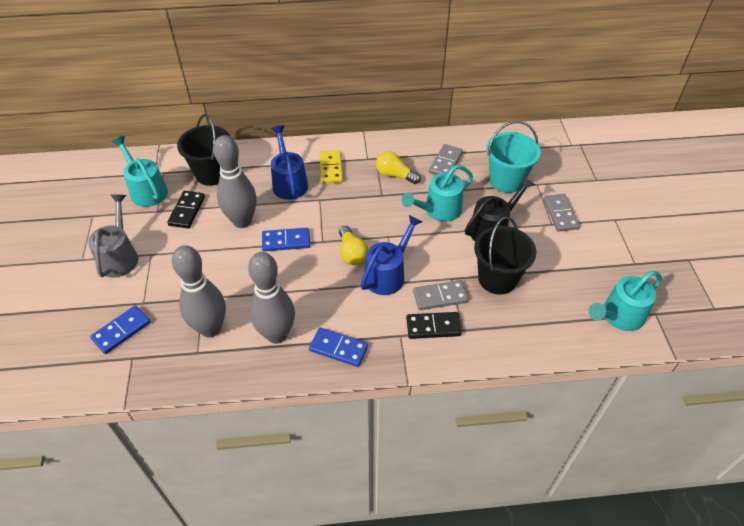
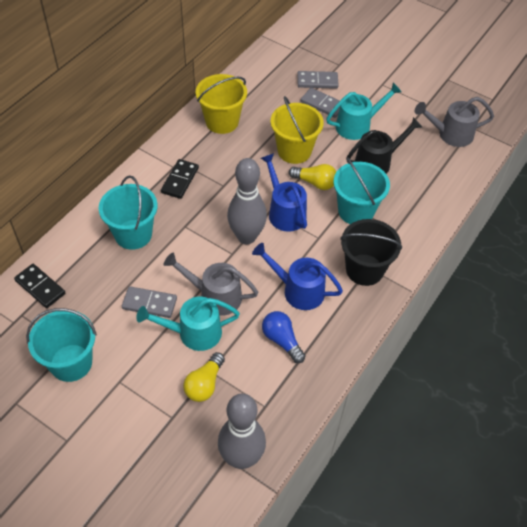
black bucket: 2 -> 1
blue domino: 3 -> 0
blue light bulb: 0 -> 1
grey bowling pin: 3 -> 2
grey watering can: 1 -> 2
turquoise bucket: 1 -> 3
turquoise watering can: 3 -> 2
yellow bucket: 0 -> 2
yellow domino: 1 -> 0

